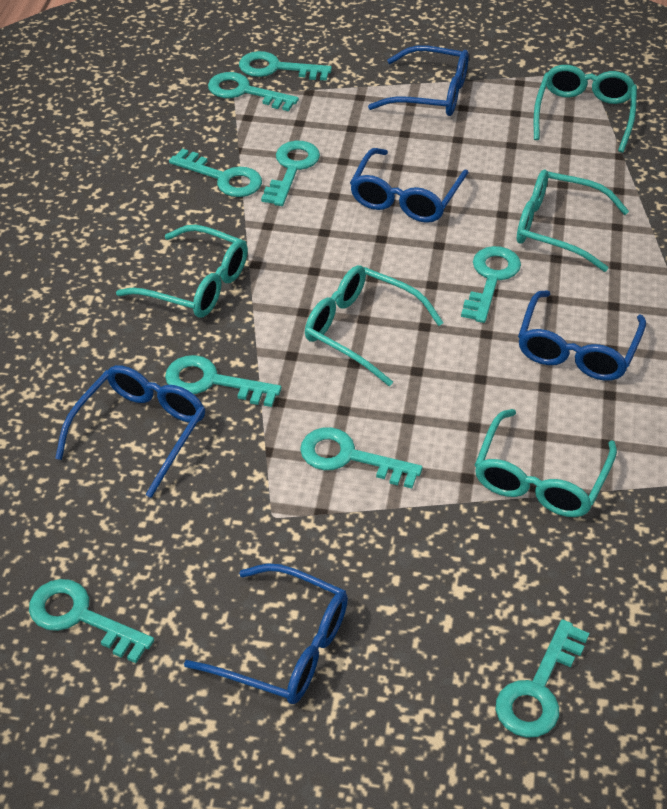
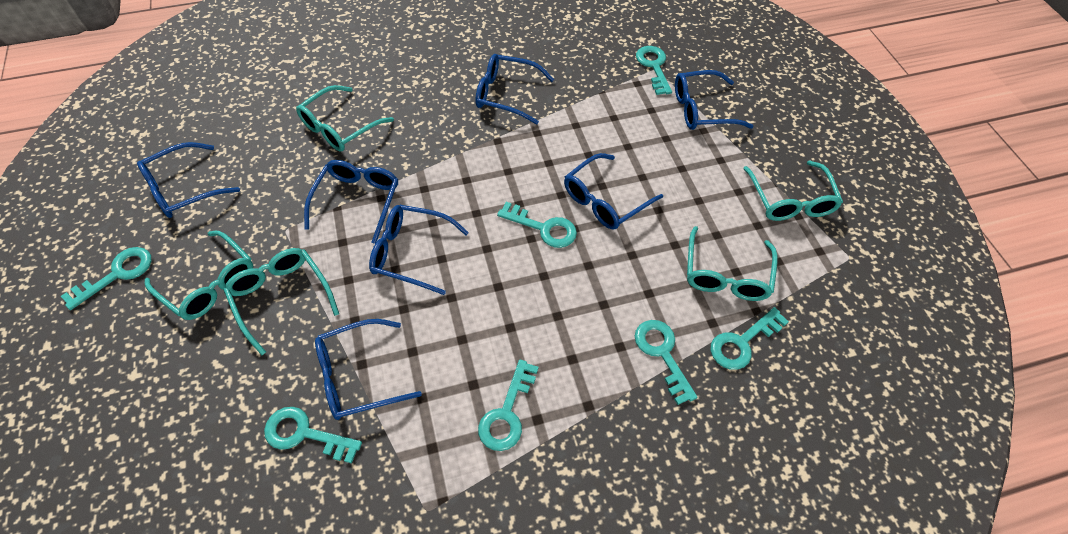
blue glasses: 5 -> 7
turquoise key: 9 -> 7

